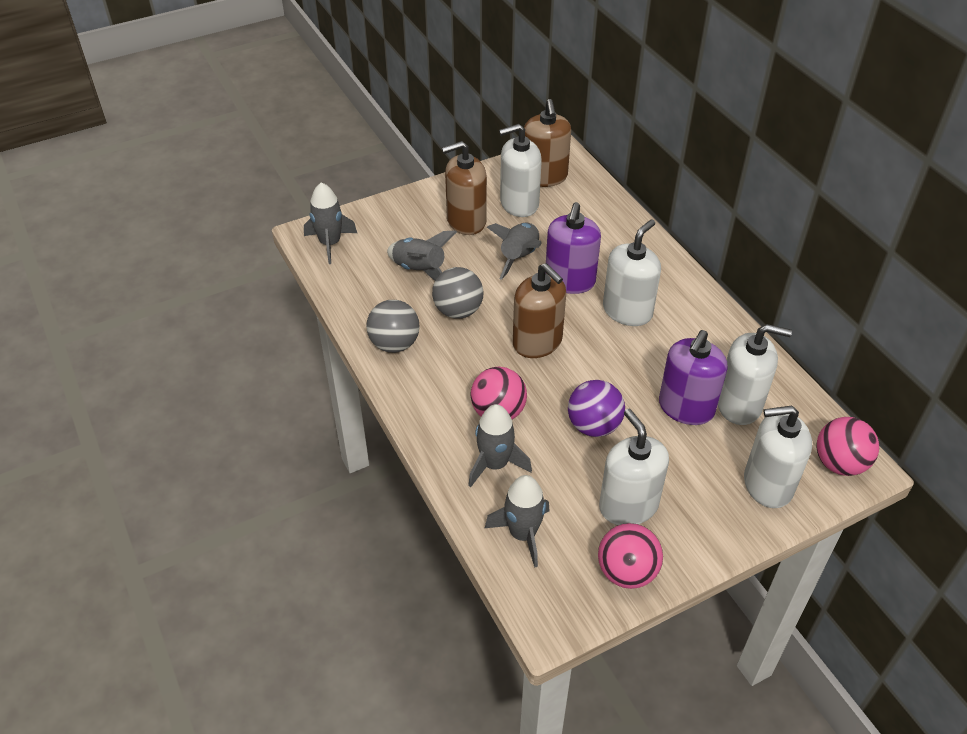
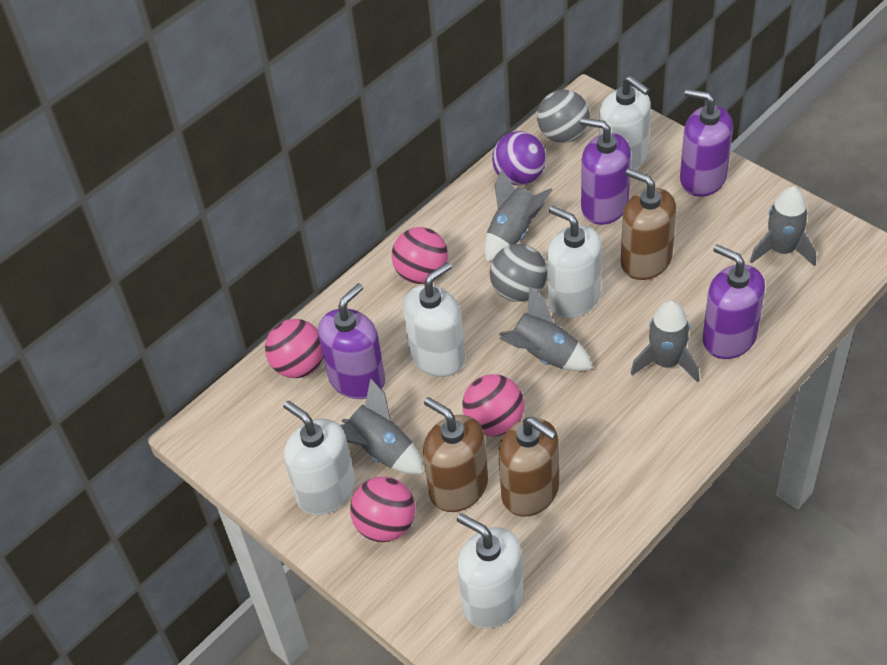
pink ball: 3 -> 4
purple soap dispenser: 2 -> 4

